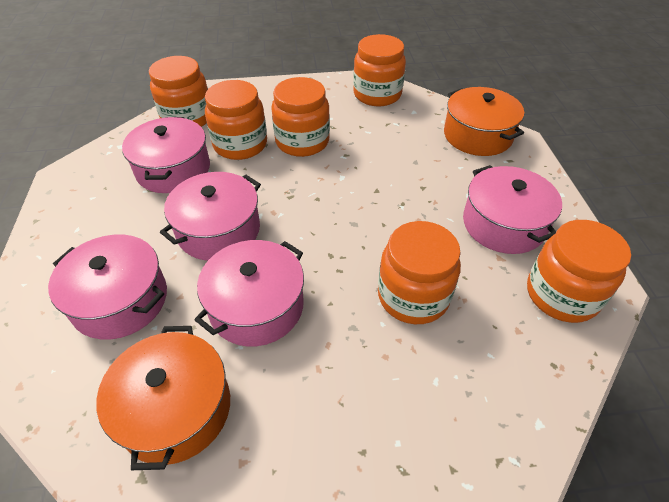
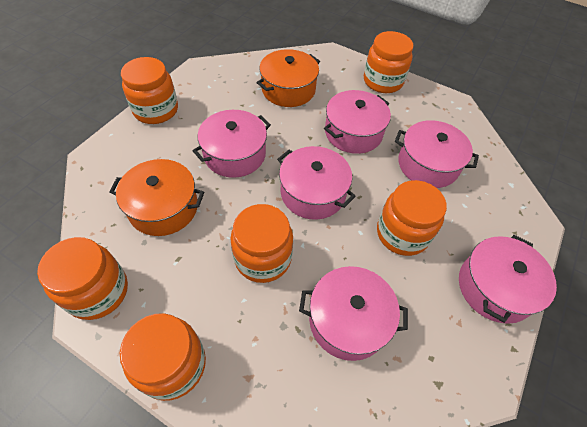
pink pot: 5 -> 6

